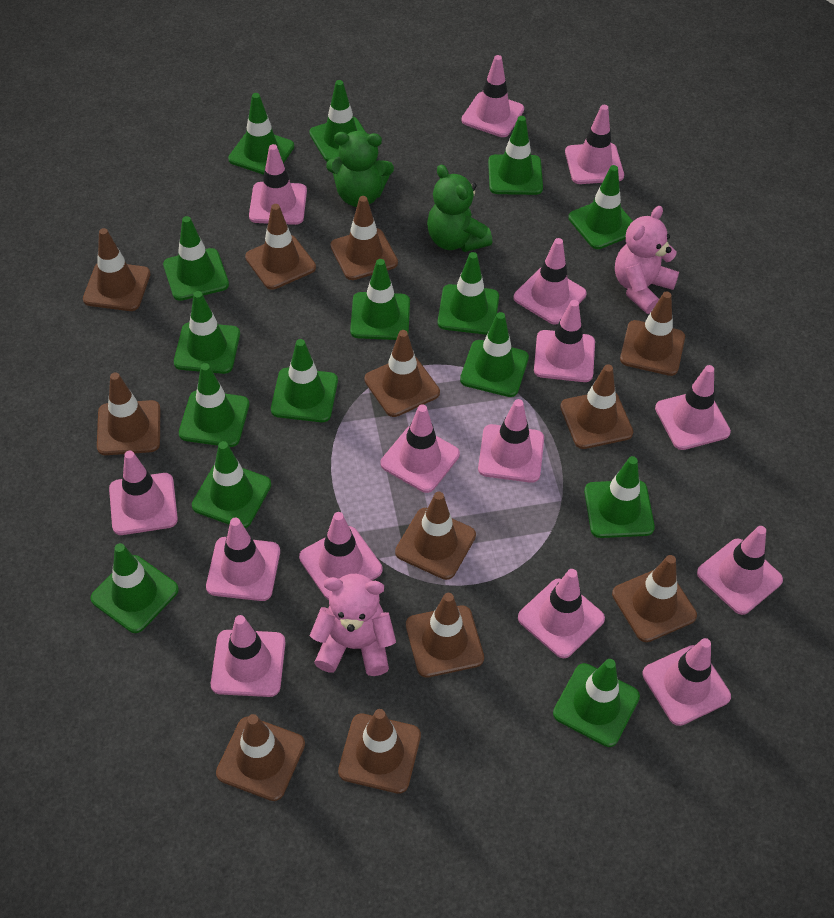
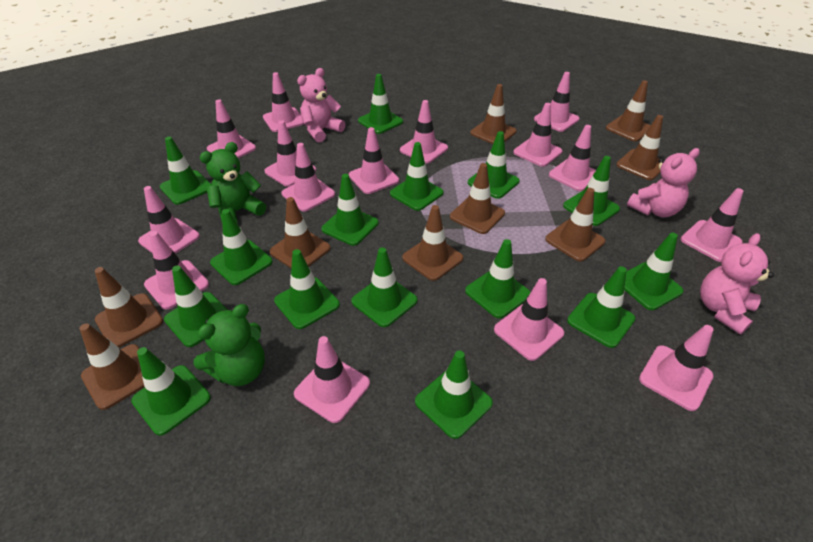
brown traffic cone: 12 -> 9
pink teddy bear: 2 -> 3

